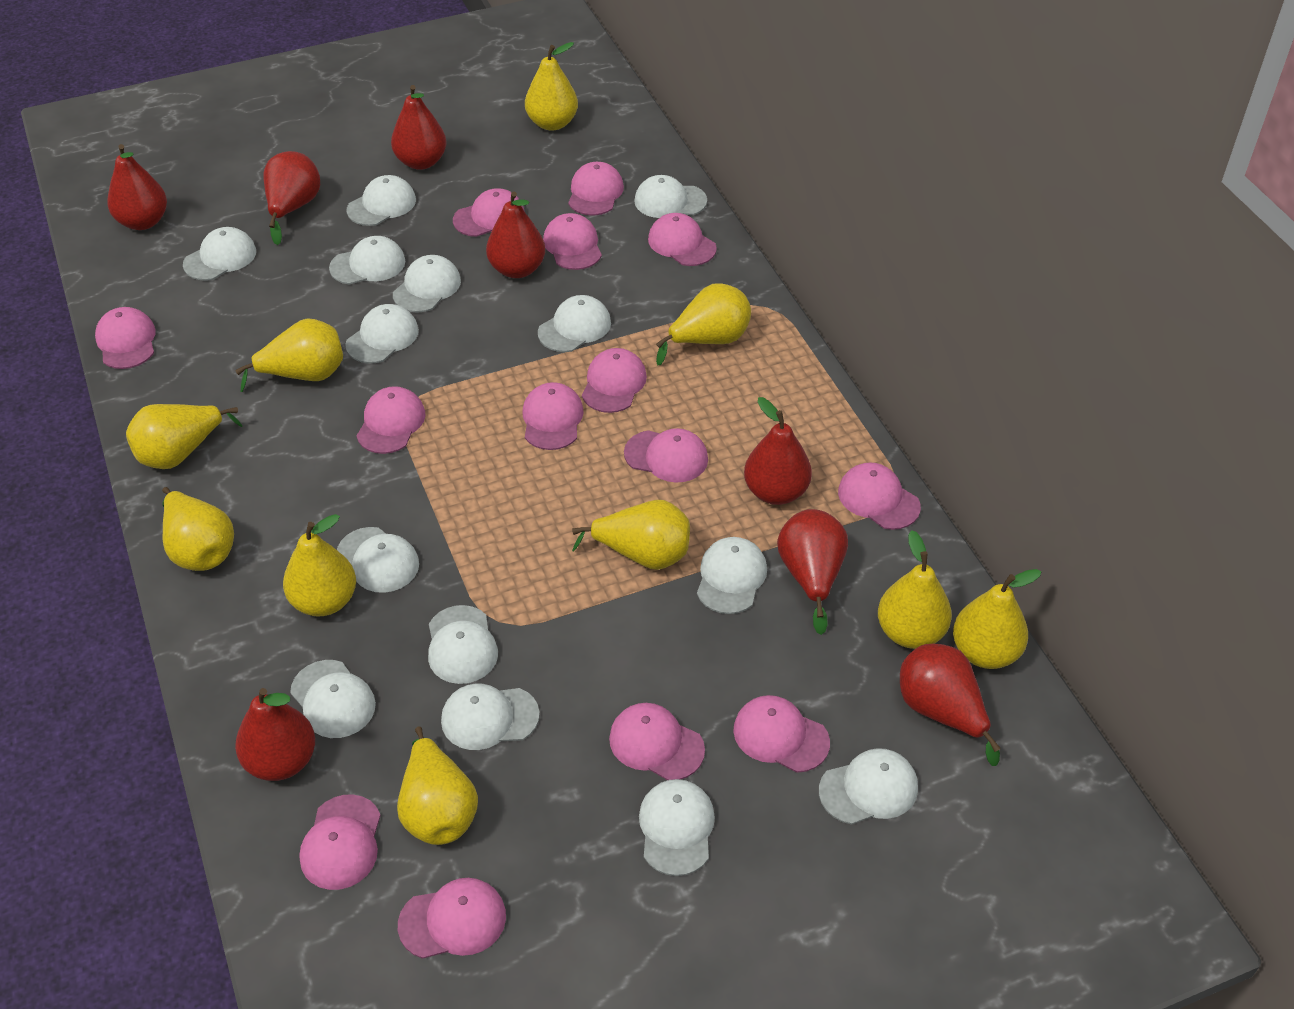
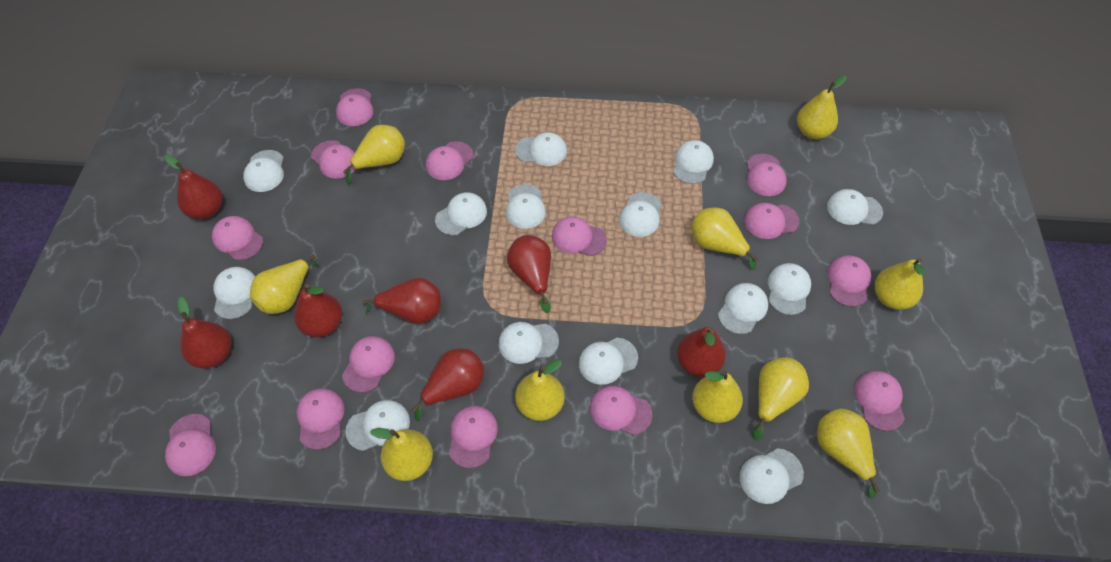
red pear: 8 -> 7

